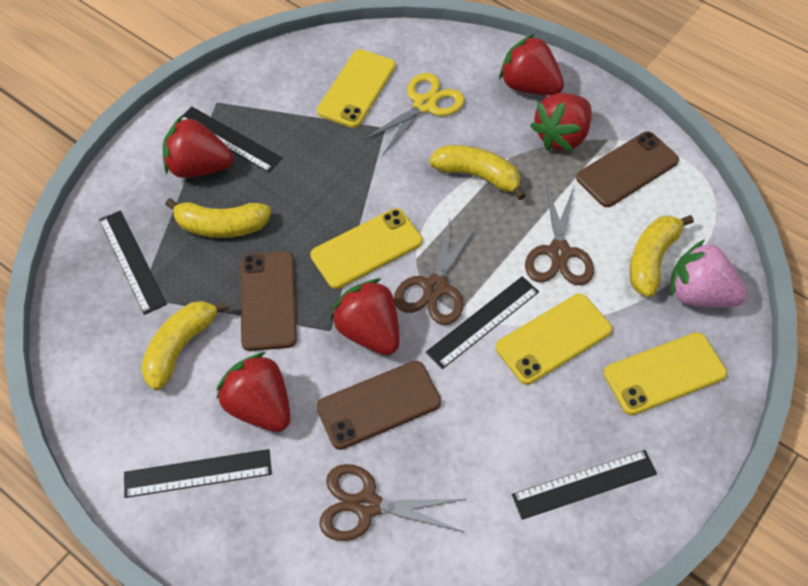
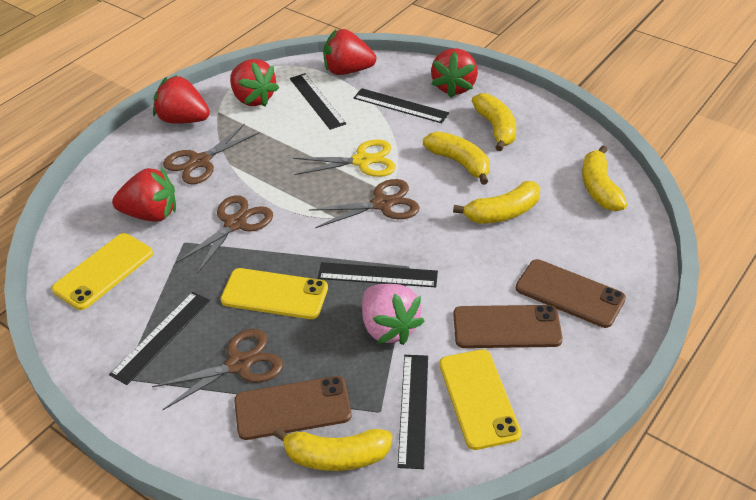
brown scissors: 3 -> 4
yellow banana: 4 -> 5
yellow phone: 4 -> 3

